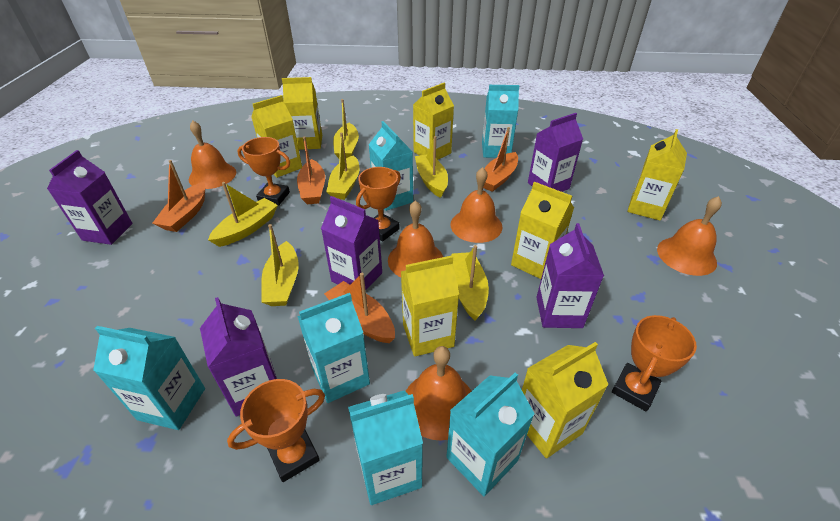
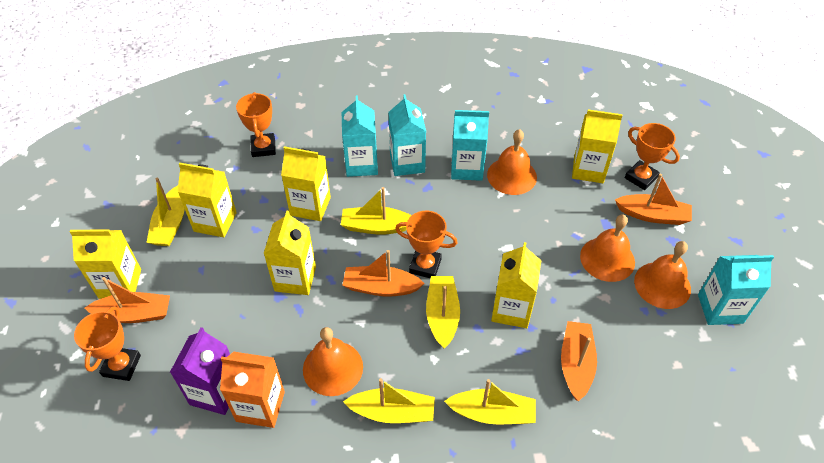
orange bell: 5 -> 4
orange carton: 0 -> 1
purple carton: 5 -> 1
turquoise carton: 6 -> 4
yellow boat: 6 -> 5
yellow carton: 7 -> 6

